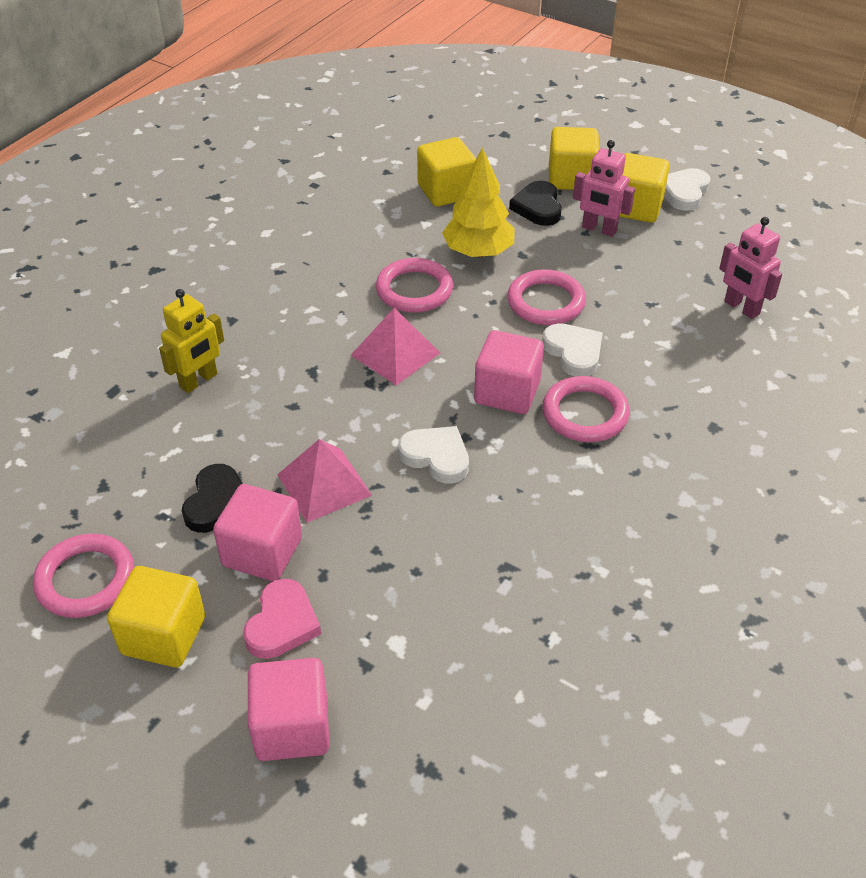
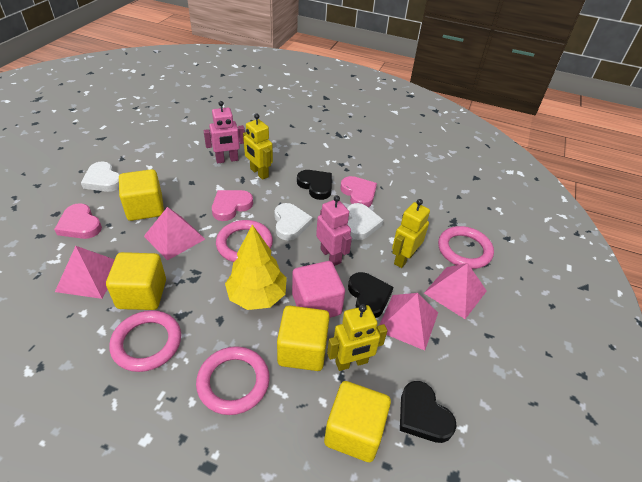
black heart: 2 -> 3
pink cube: 3 -> 1
pink heart: 1 -> 3
pink pyramid: 2 -> 4
yellow robot: 1 -> 3

